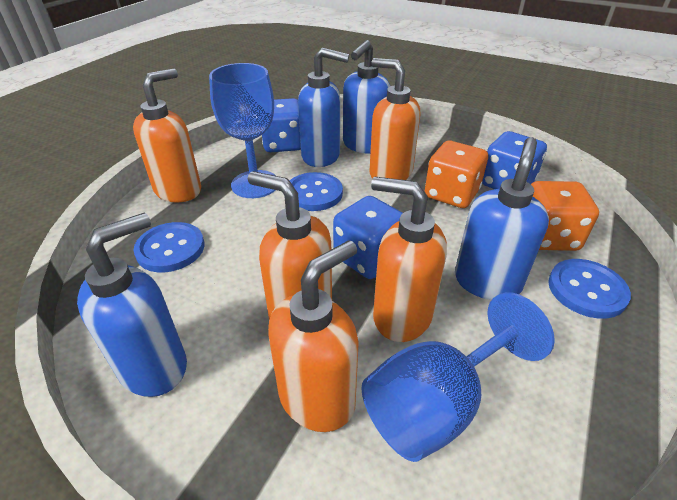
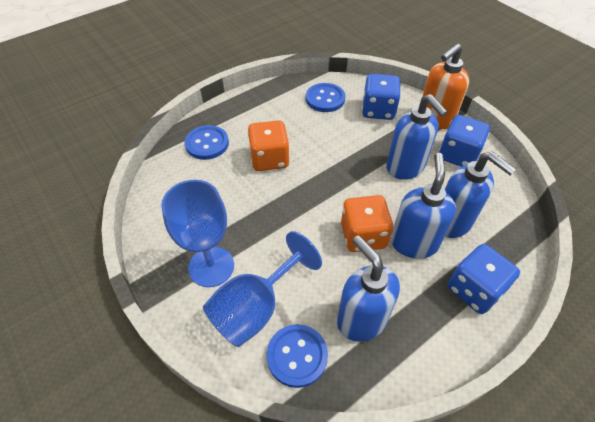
orange soap dispenser: 5 -> 1

